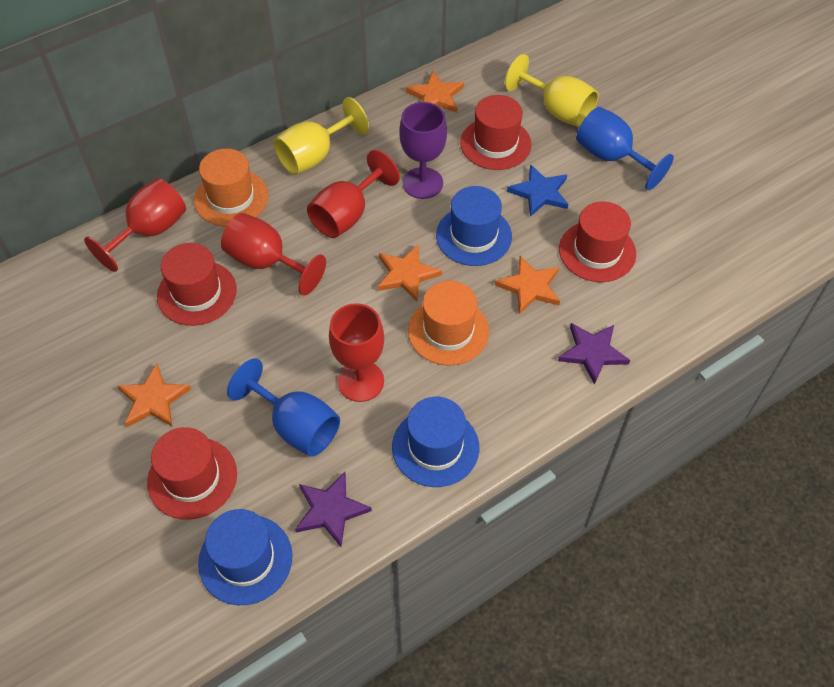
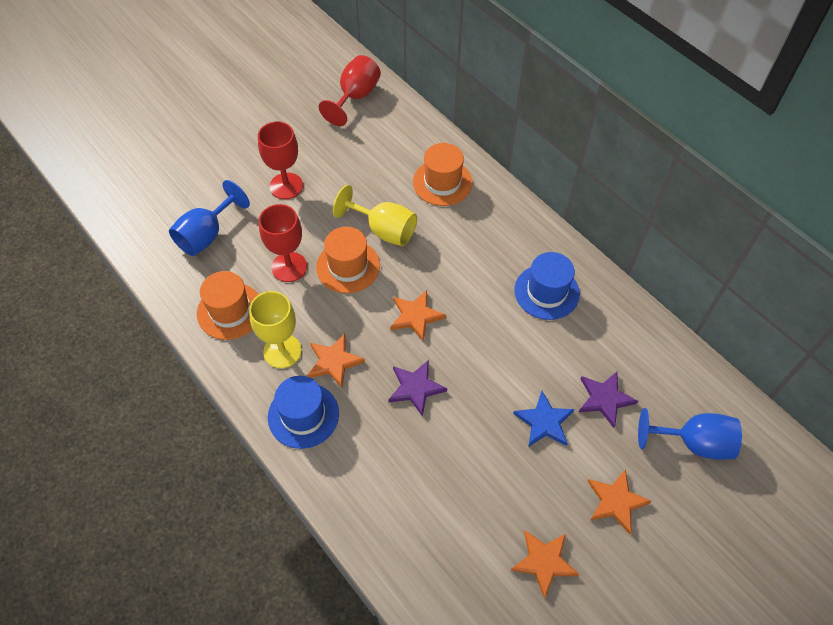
blue hat: 3 -> 2
orange hat: 2 -> 3
purple goblet: 1 -> 0
red goblet: 4 -> 3
red hat: 4 -> 0

